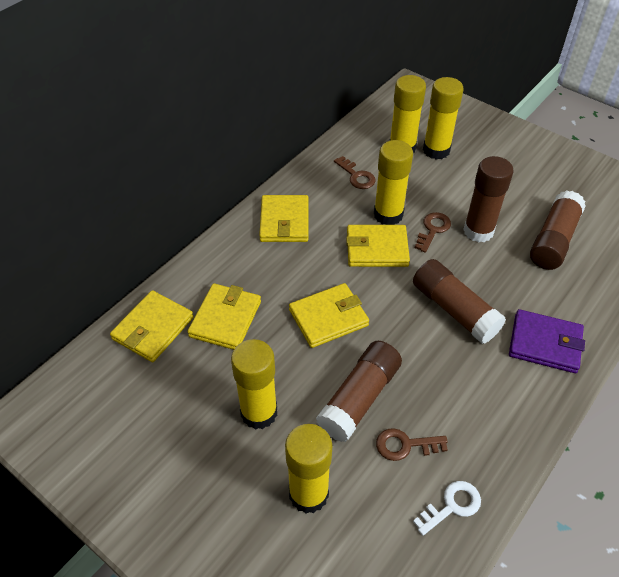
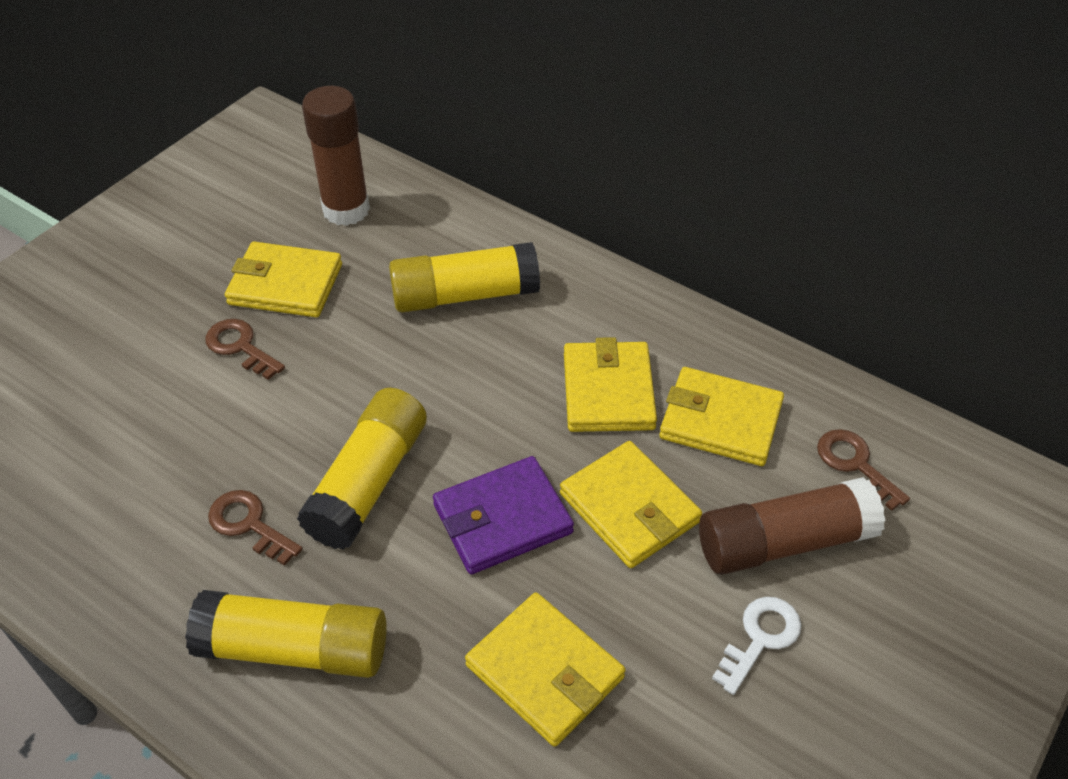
brown glue stick: 4 -> 2
yellow glue stick: 5 -> 3

